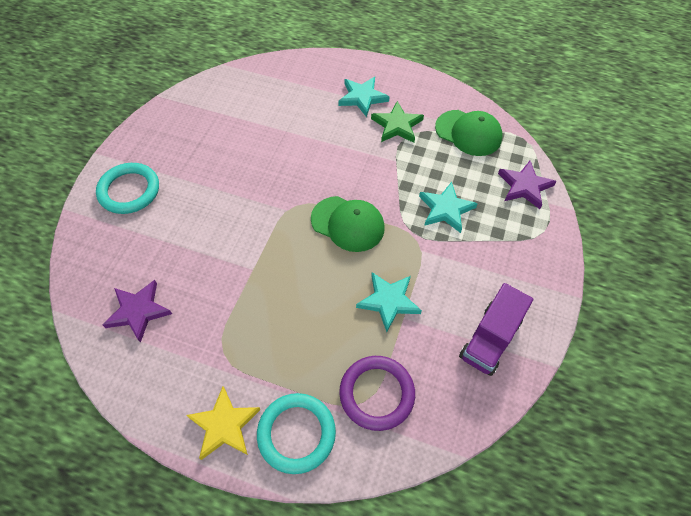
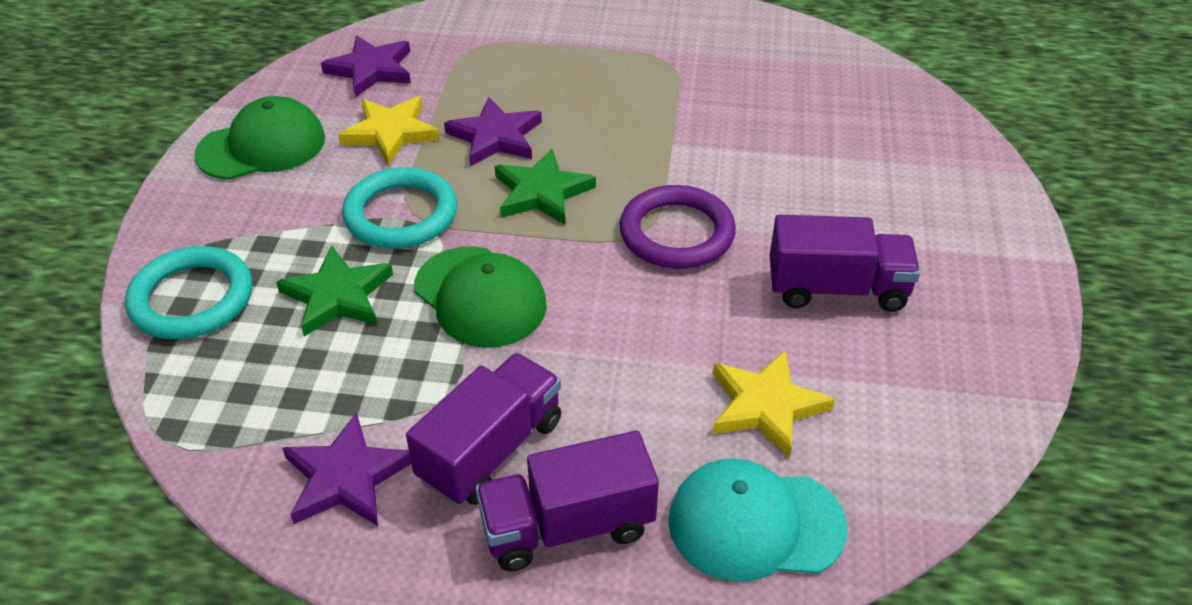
green star: 1 -> 2
purple star: 2 -> 3
purple truck: 1 -> 3
turquoise cap: 0 -> 1
turquoise star: 3 -> 0
yellow star: 1 -> 2

